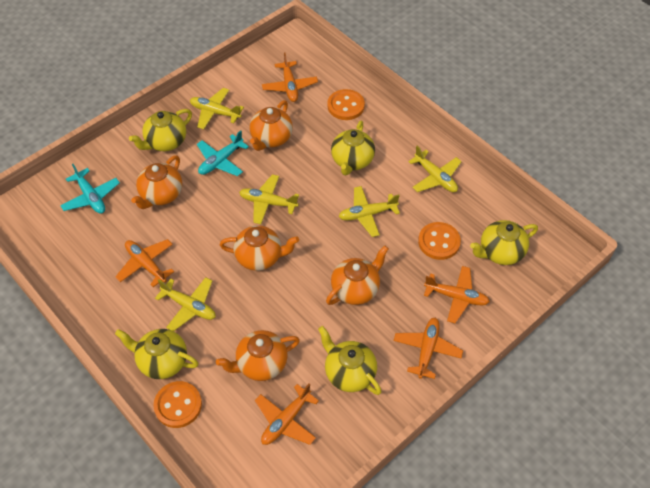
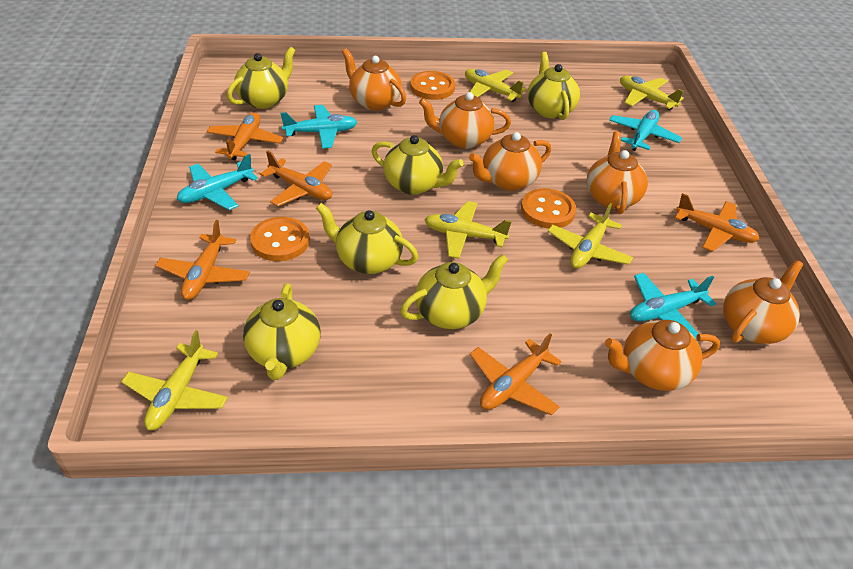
orange teapot: 5 -> 6
turquoise plane: 2 -> 4
yellow teapot: 5 -> 6

